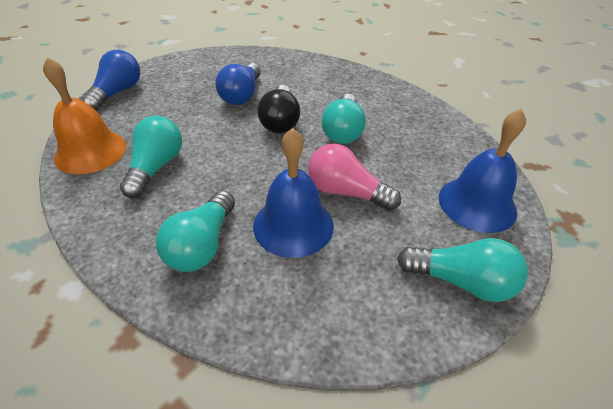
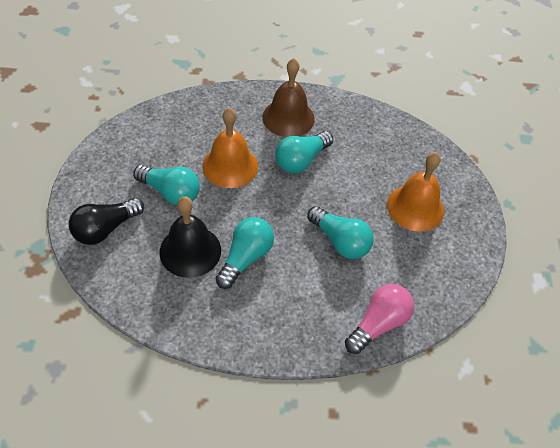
black bell: 0 -> 1
blue bell: 2 -> 0
blue light bulb: 2 -> 0
brown bell: 0 -> 1
orange bell: 1 -> 2

